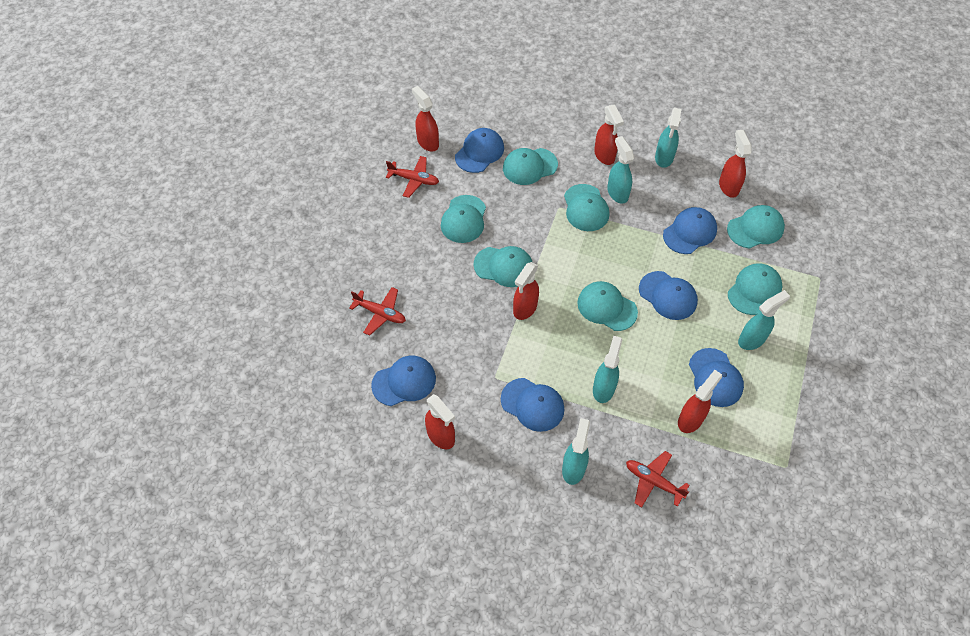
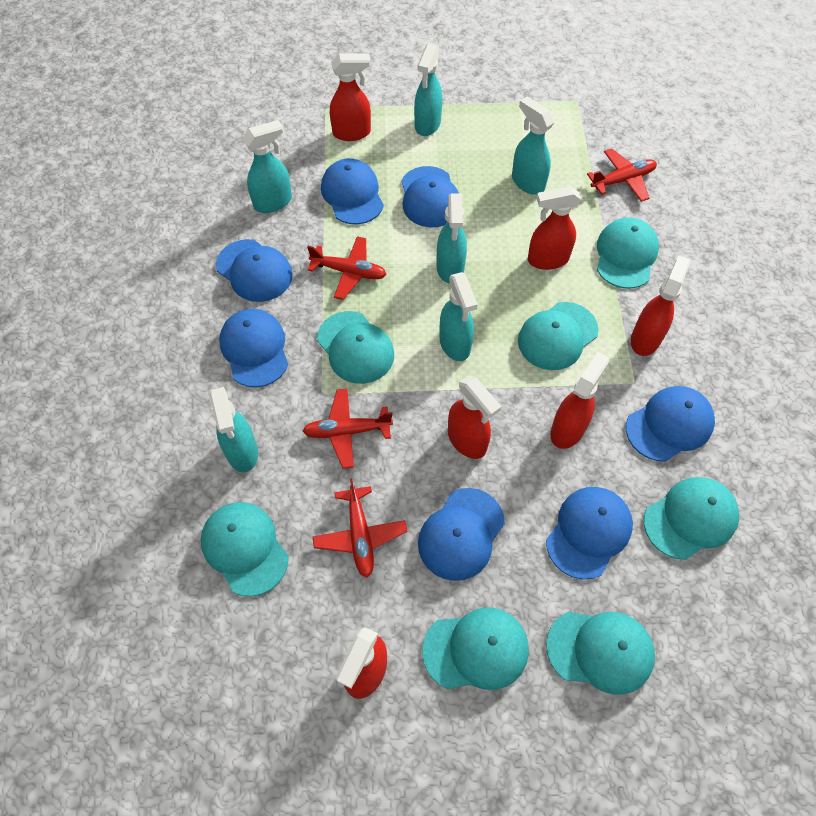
blue cap: 6 -> 7
red plane: 3 -> 4
turquoise spray bottle: 5 -> 6

